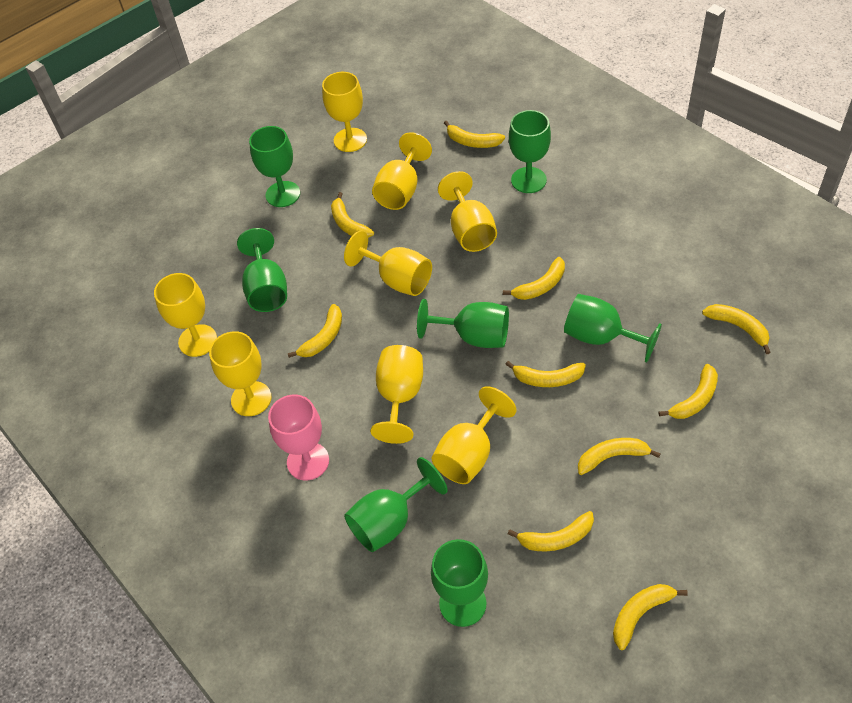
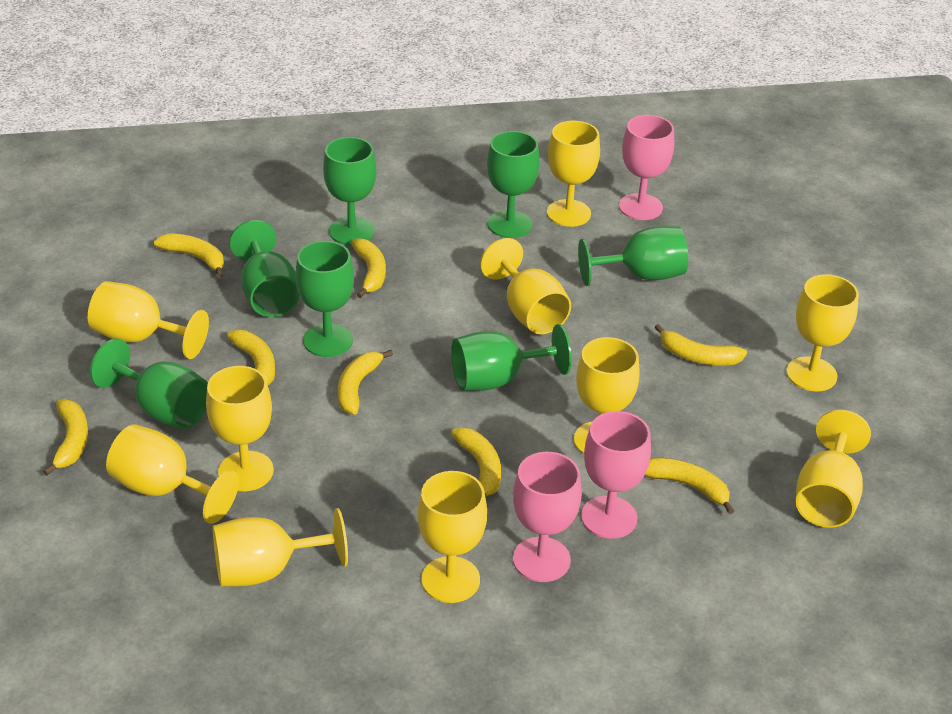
pink goblet: 1 -> 3
yellow banana: 10 -> 8
yellow goblet: 8 -> 10

